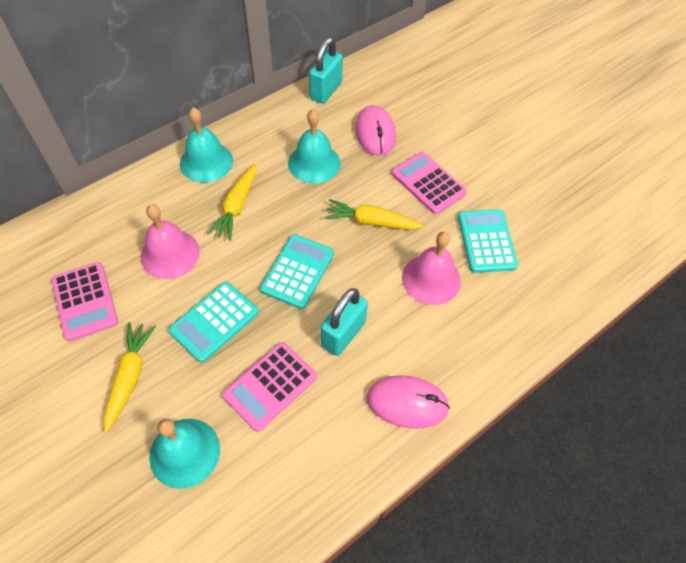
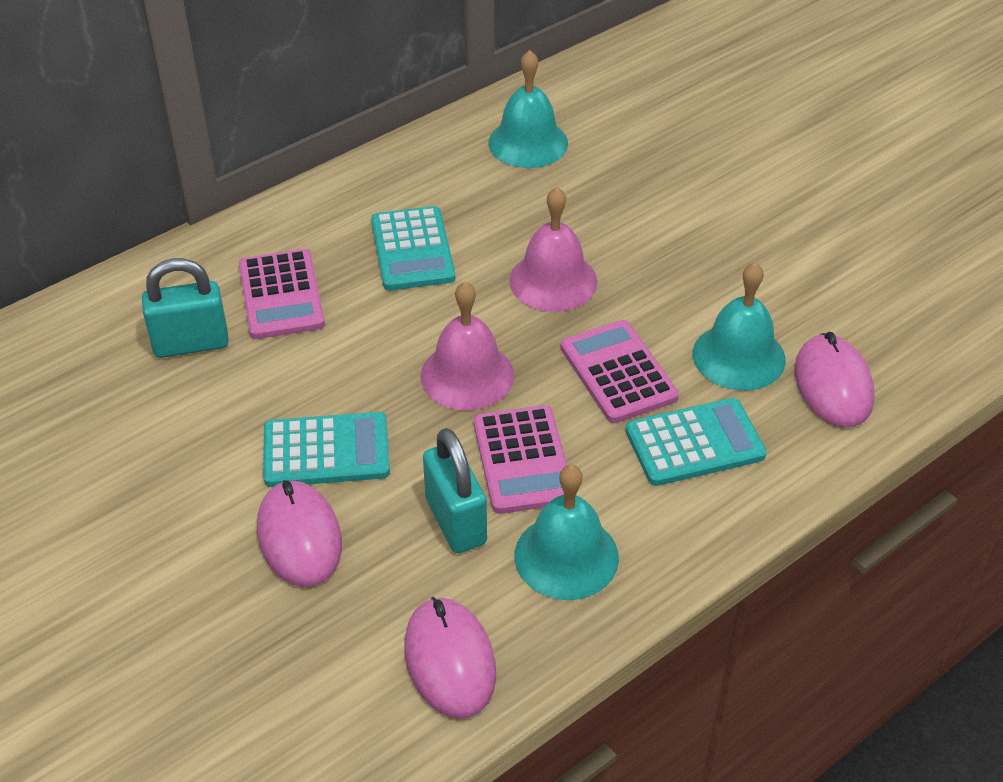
pink mouse: 2 -> 3
yellow carrot: 3 -> 0

